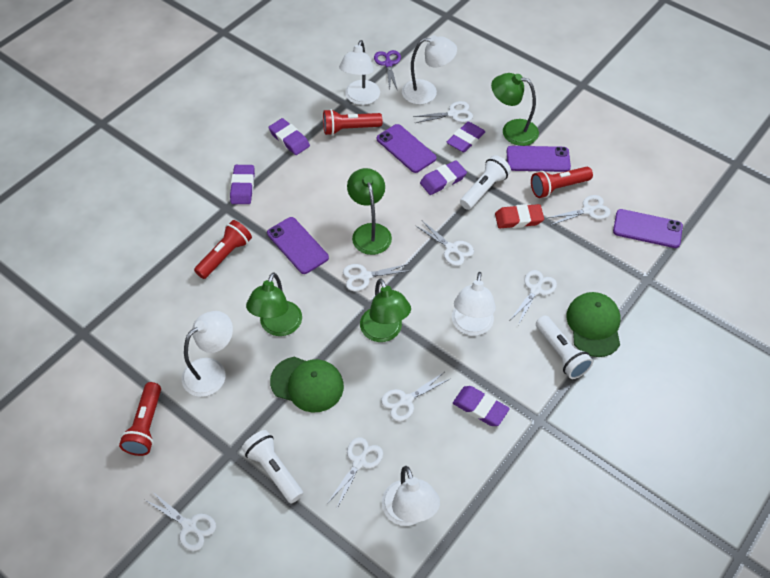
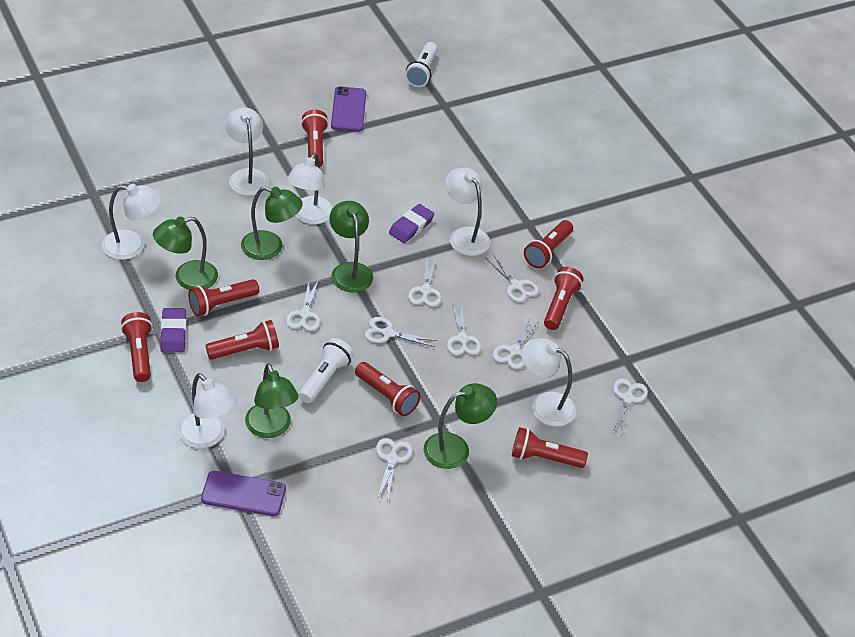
green cap: 2 -> 0
green lamp: 4 -> 5
purple eraser: 5 -> 2
purple phone: 4 -> 2
purple scissors: 1 -> 0
red eraser: 1 -> 0
red flashlight: 4 -> 8
white flashlight: 3 -> 2
white lamp: 5 -> 6

